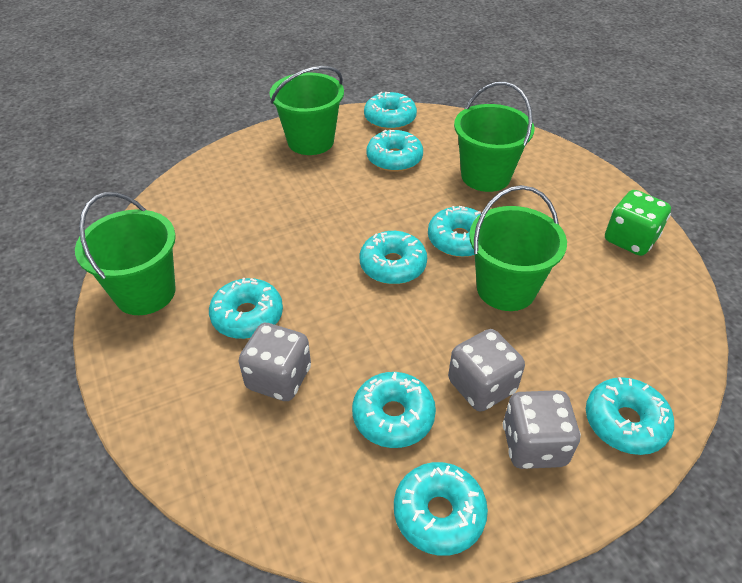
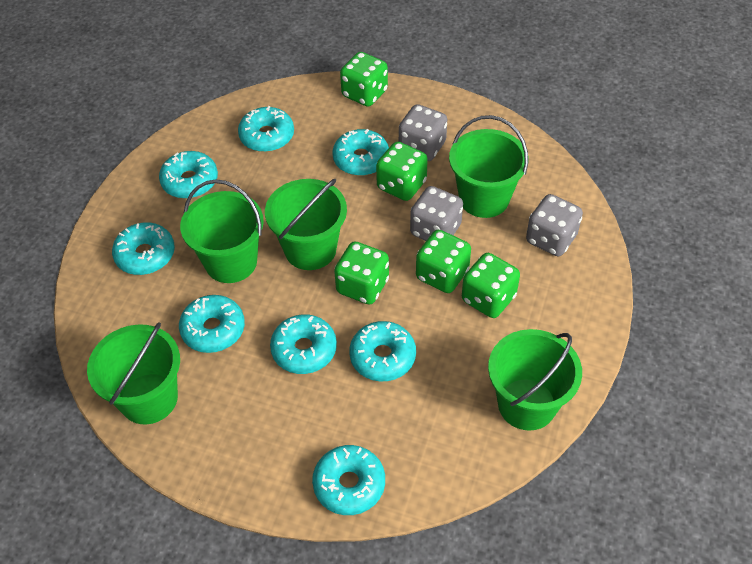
green bucket: 4 -> 5
green dice: 1 -> 5

